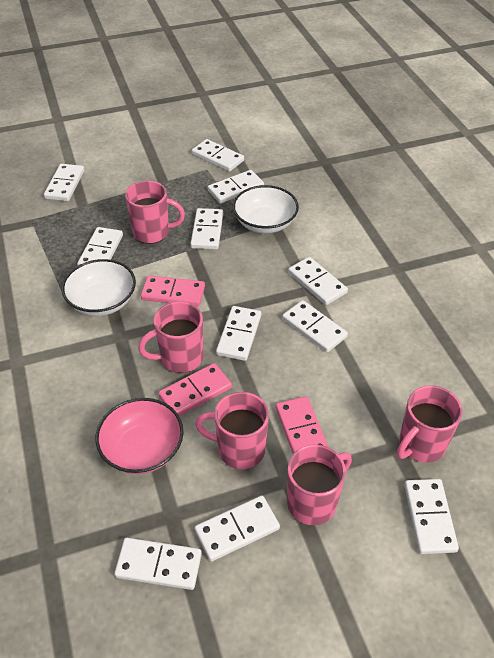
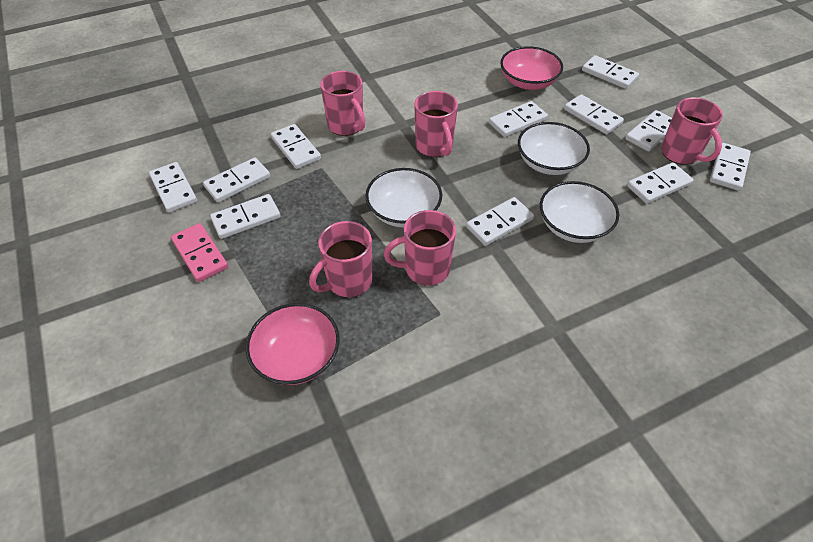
pink bowl: 1 -> 2
pink domino: 3 -> 1
white bowl: 2 -> 3

